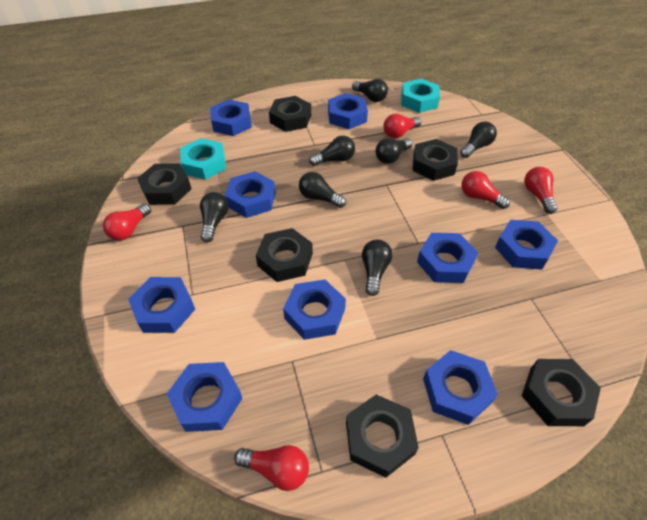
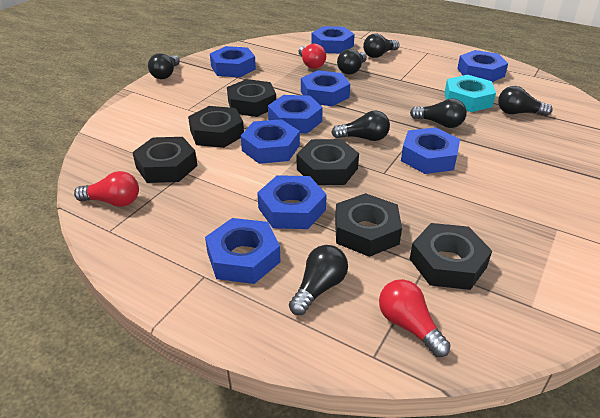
red light bulb: 5 -> 3
turquoise nut: 2 -> 1

